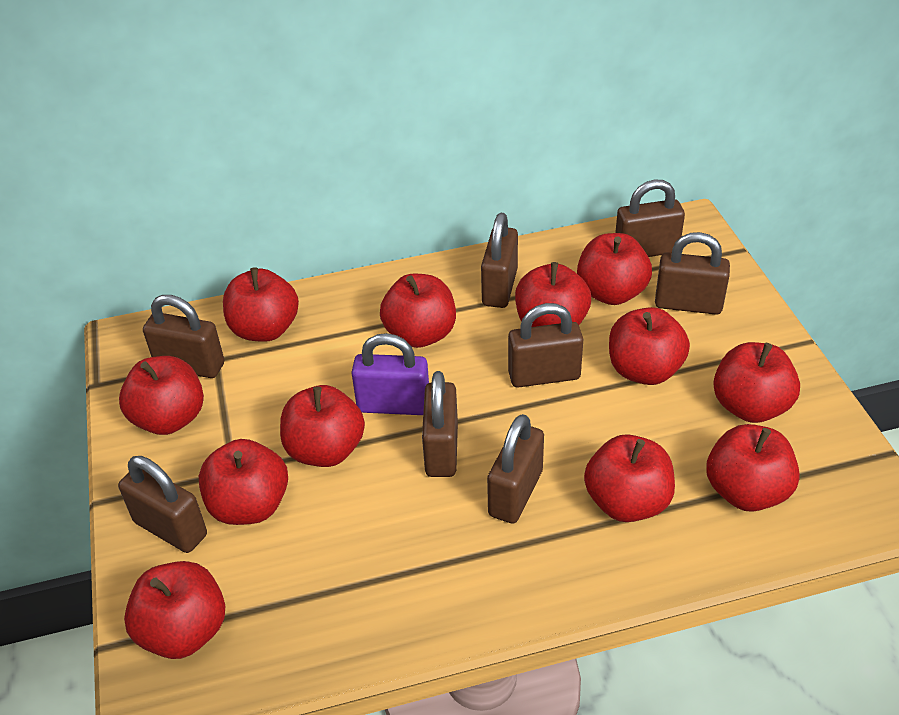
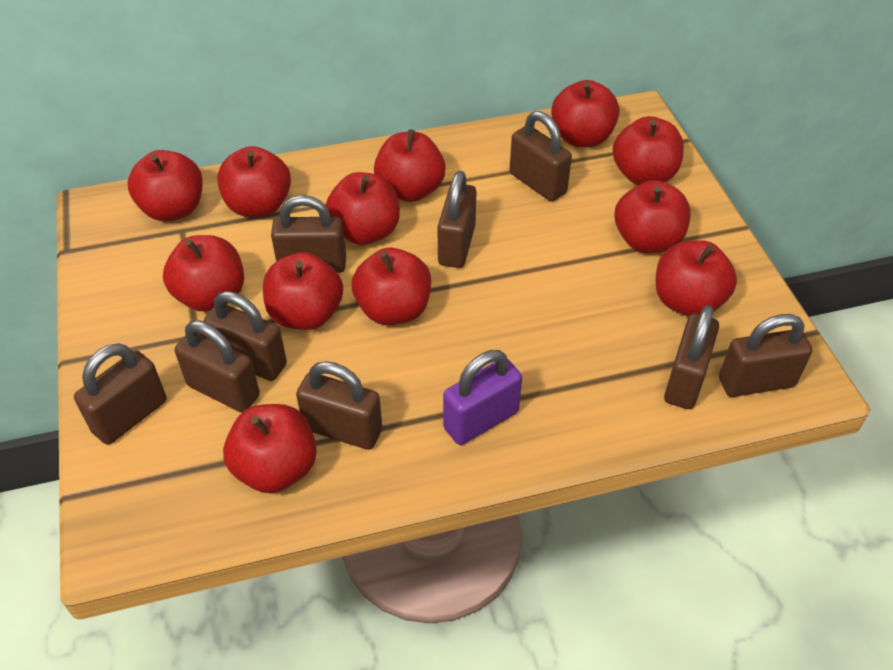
brown padlock: 8 -> 9

